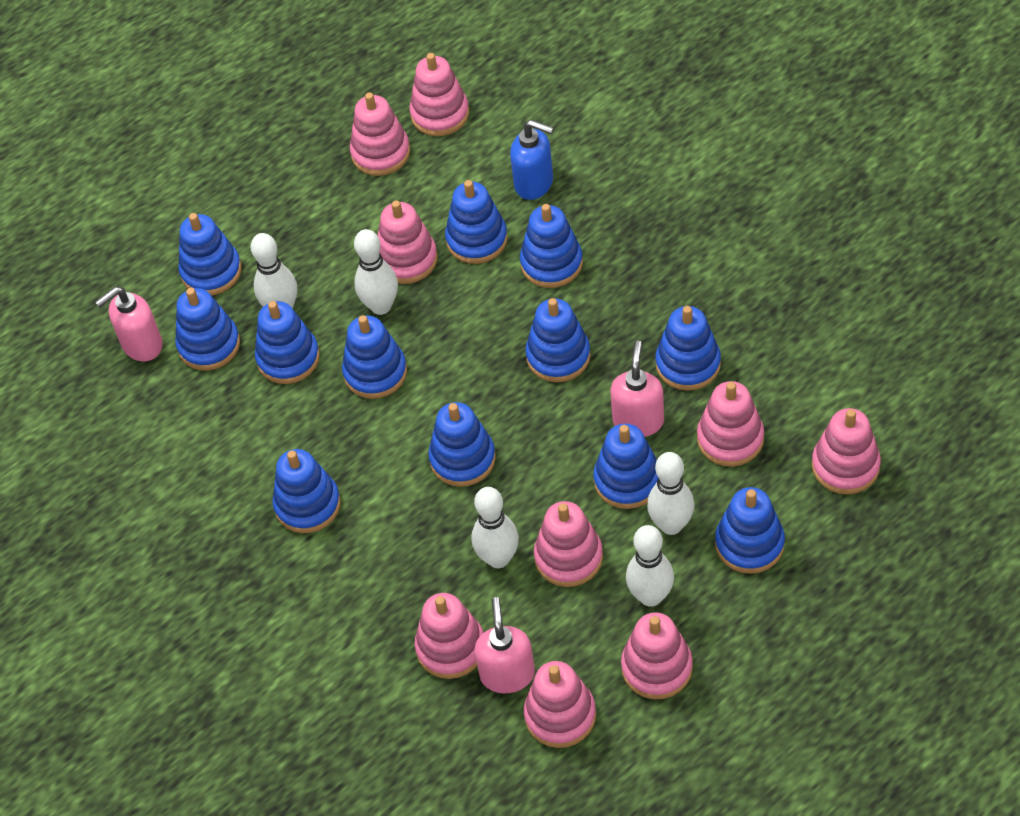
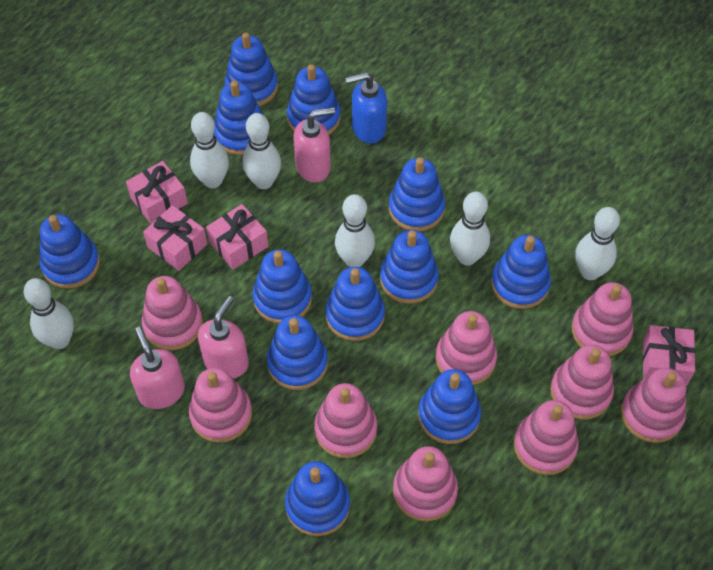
pink gift: 0 -> 4
white bowling pin: 5 -> 6

